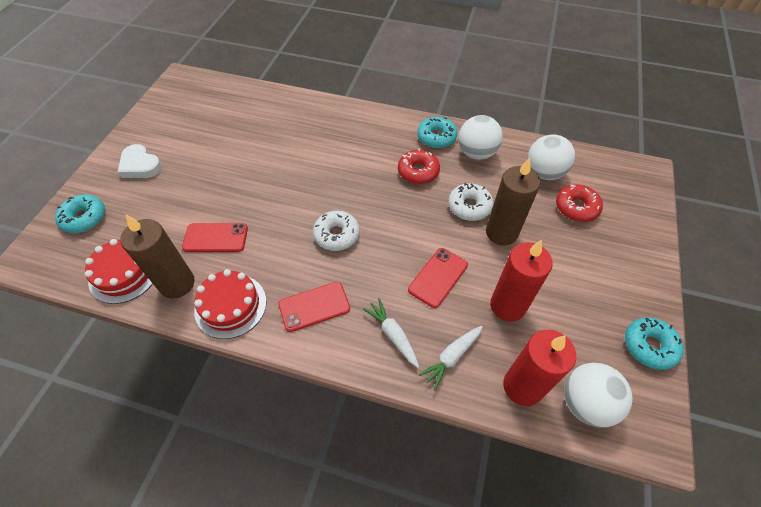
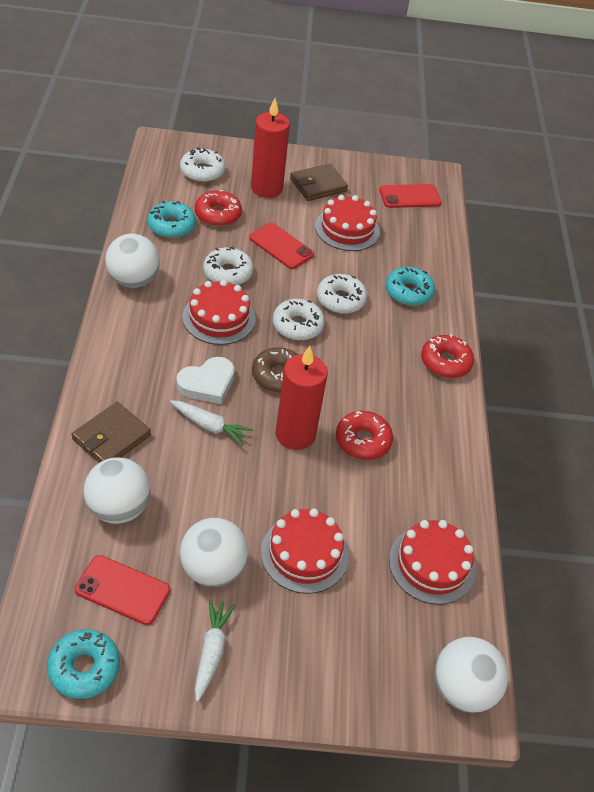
brown candle: 2 -> 0
brown donut: 0 -> 1
brown wallet: 0 -> 2
red cake: 2 -> 4
red donut: 2 -> 3
white ball: 3 -> 4
white donut: 2 -> 4

